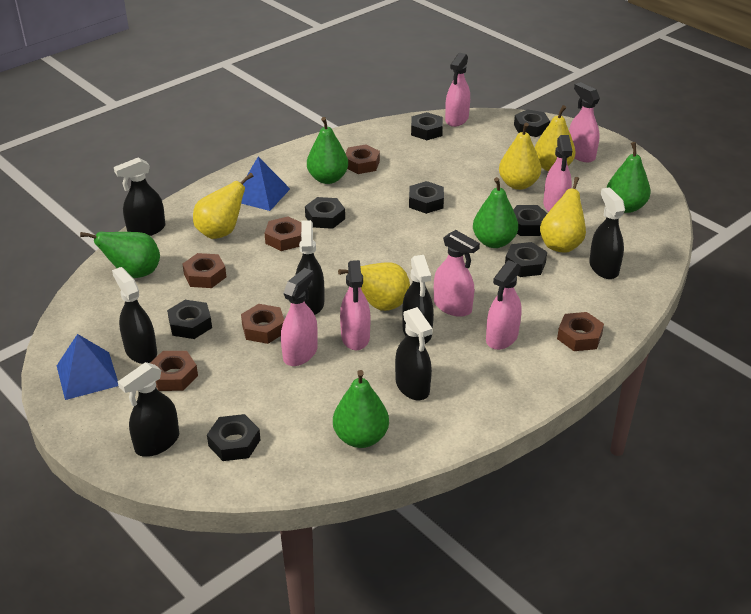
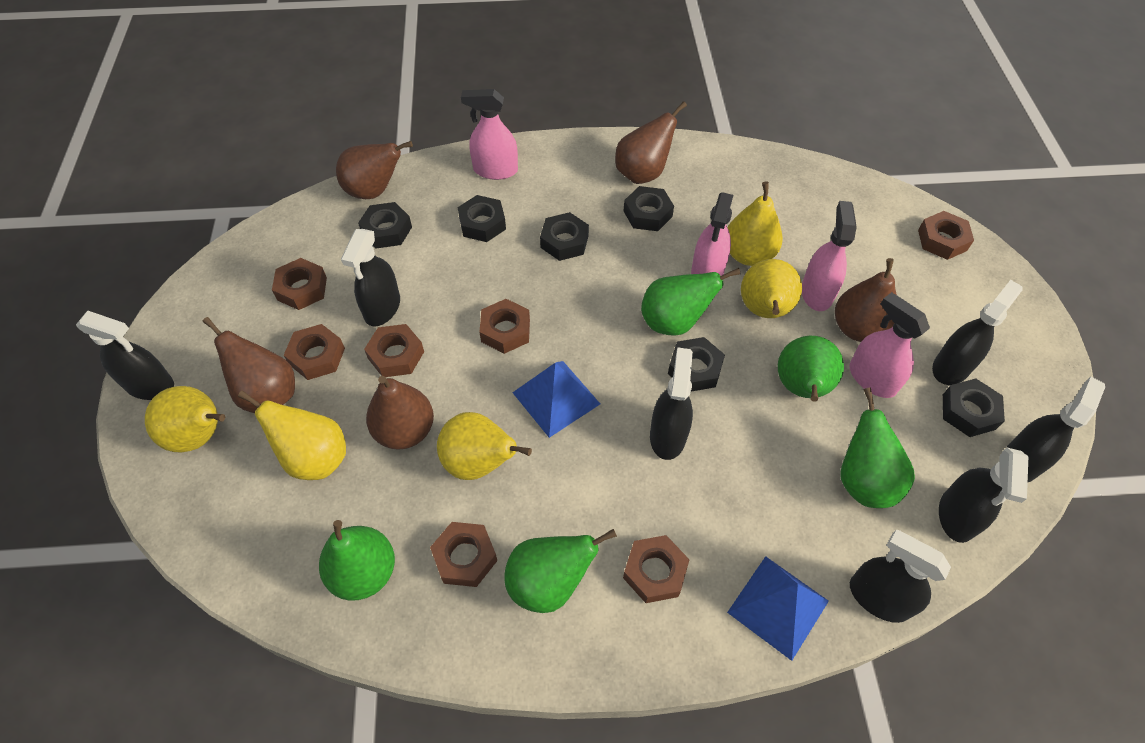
black nut: 8 -> 6
brown nut: 6 -> 7
brown pear: 0 -> 5
pink spray bottle: 7 -> 4

